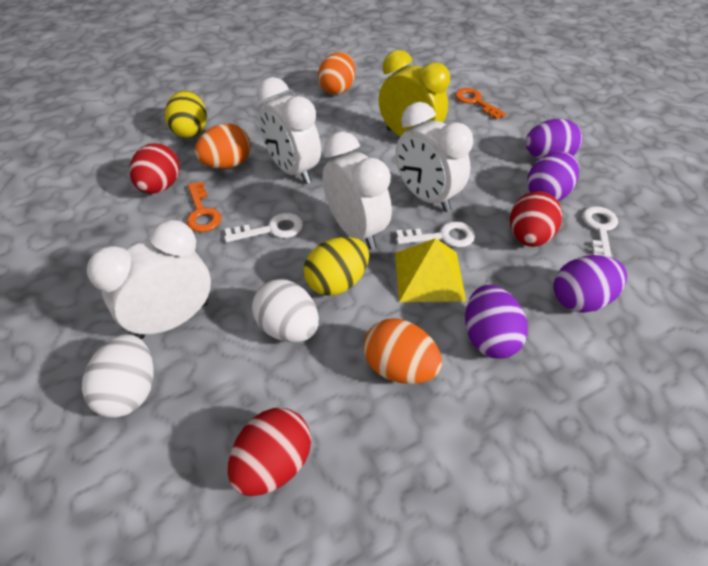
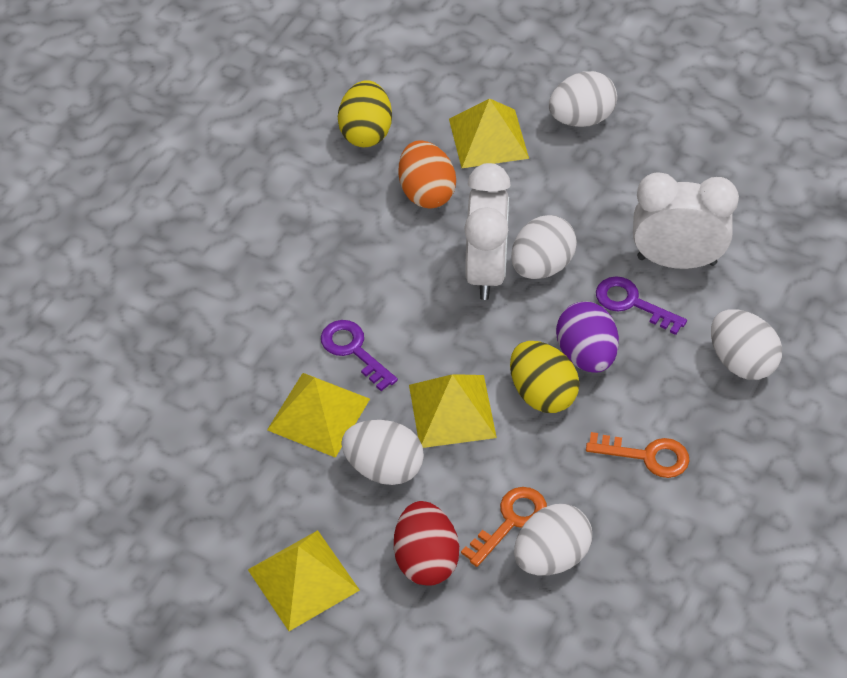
orange egg: 3 -> 1
purple egg: 4 -> 1
purple key: 0 -> 2
red egg: 3 -> 1
white clock: 4 -> 2
white egg: 2 -> 5
white key: 3 -> 0
yellow clock: 1 -> 0
yellow pyramid: 1 -> 4

